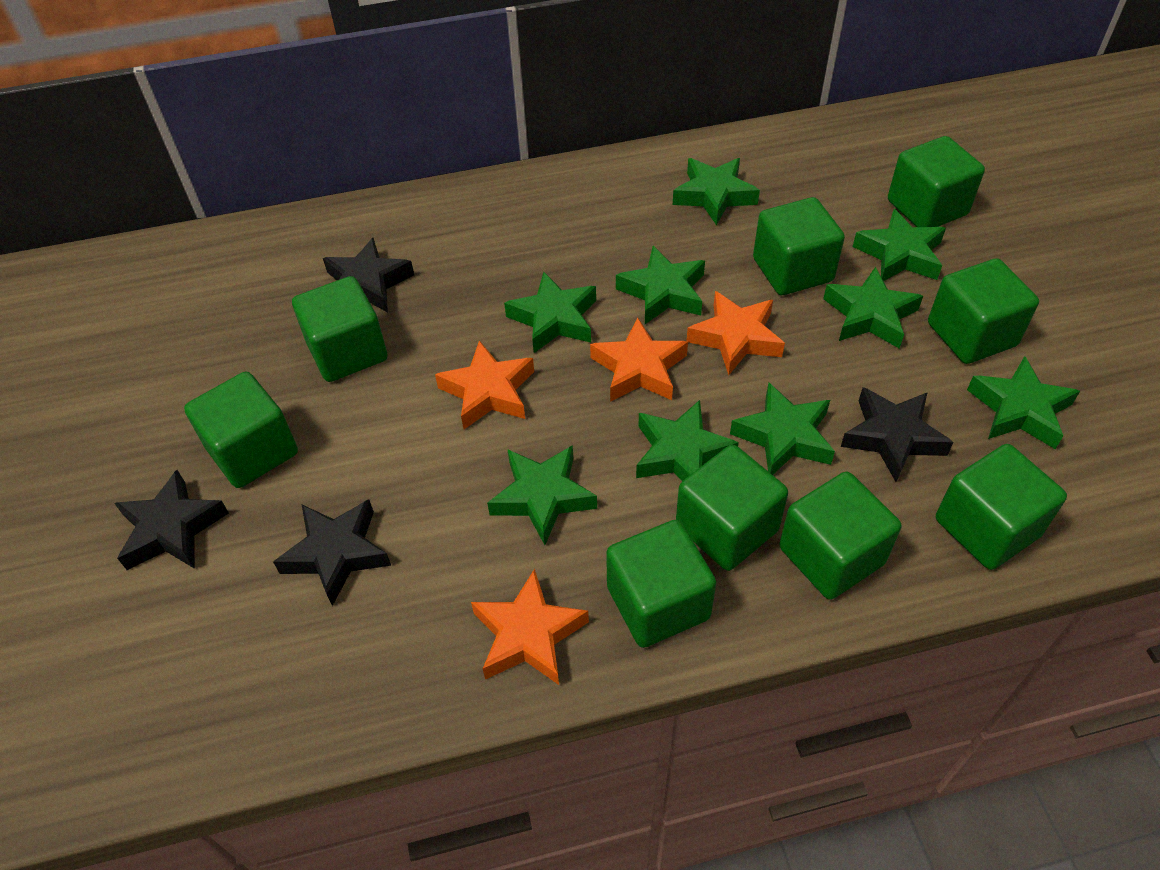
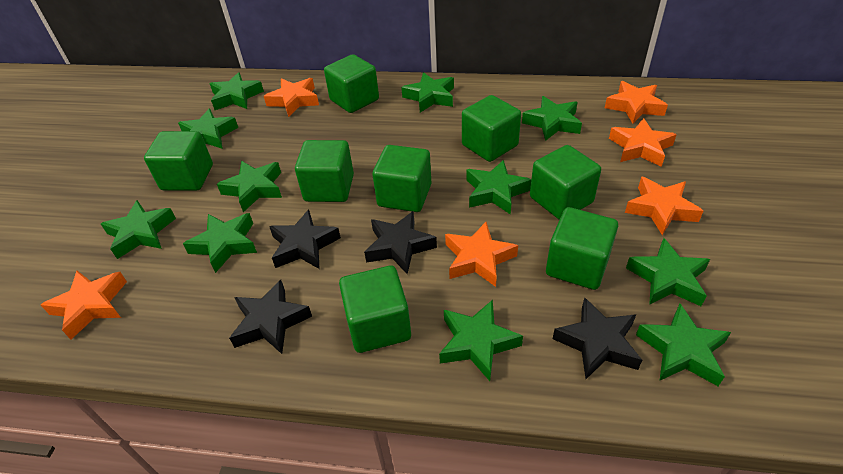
green cube: 9 -> 8
green star: 9 -> 11
orange star: 4 -> 6

